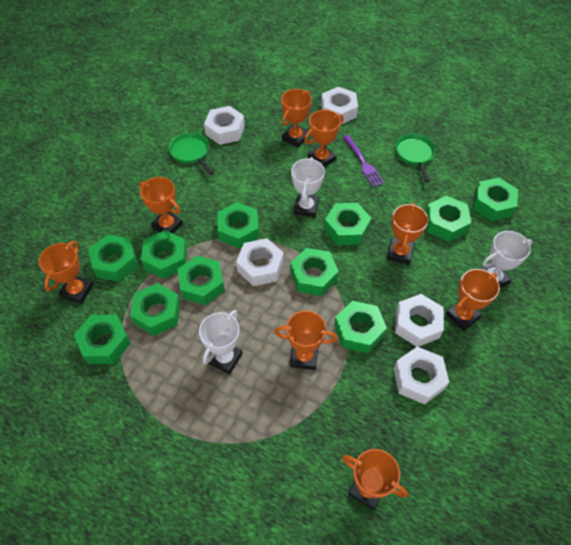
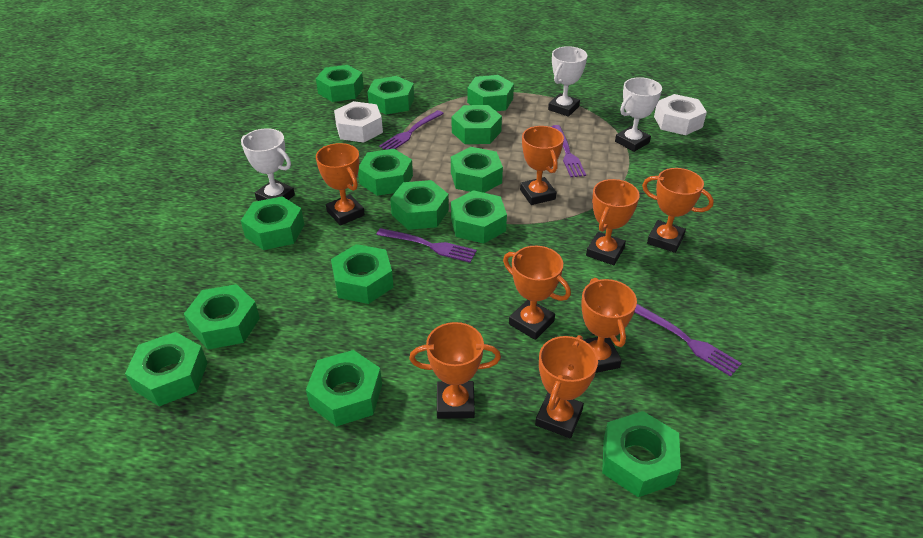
green nut: 11 -> 14
green pan: 2 -> 0
purple fork: 1 -> 4
white nut: 5 -> 2

